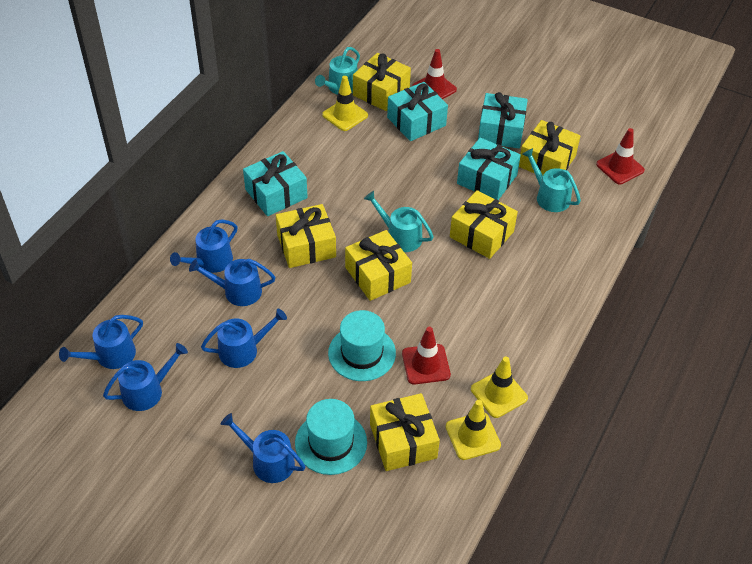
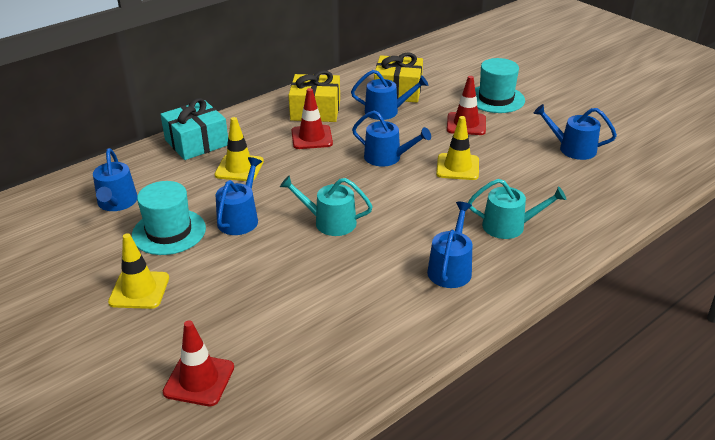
turquoise gift: 4 -> 1
turquoise watering can: 3 -> 2
yellow gift: 6 -> 2

